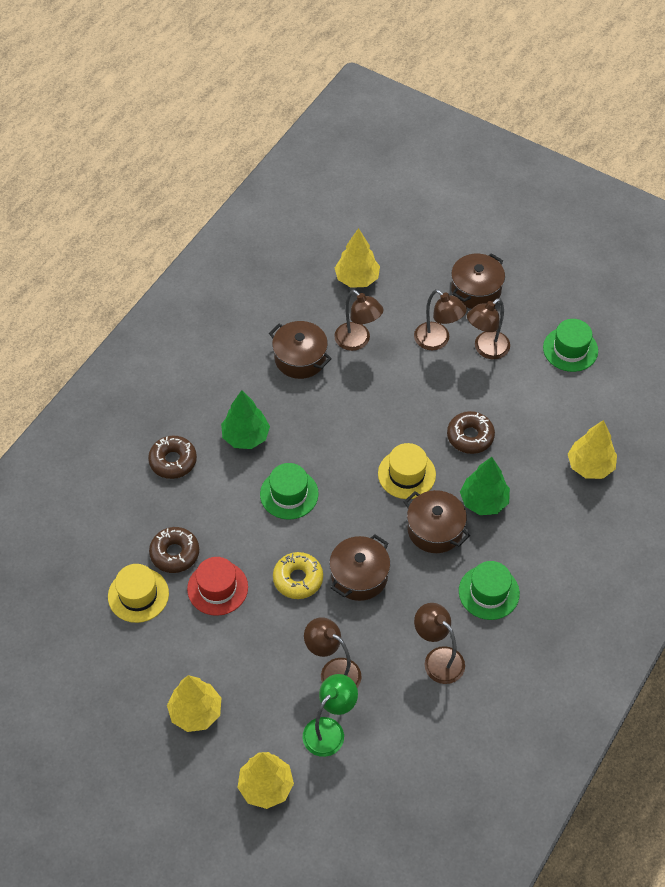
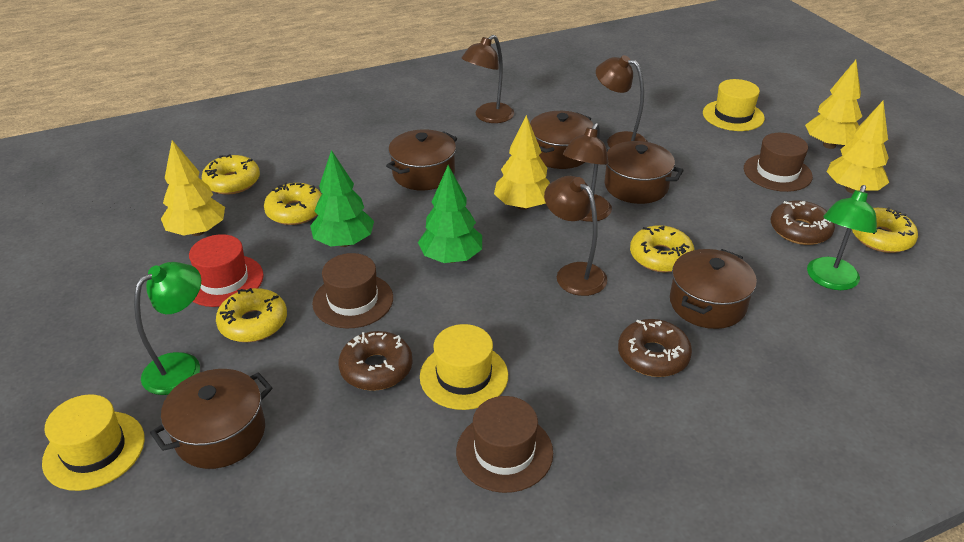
brown hat: 0 -> 3
brown lamp: 5 -> 4
brown pot: 4 -> 5
green hat: 3 -> 0
green lamp: 1 -> 2
yellow donut: 1 -> 5
yellow hat: 2 -> 3

